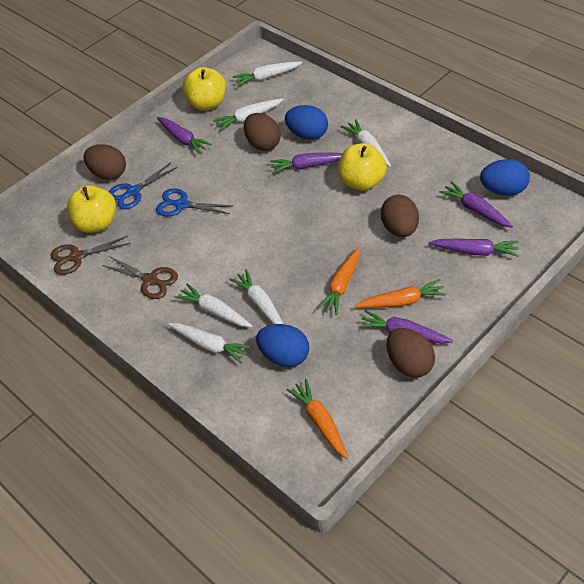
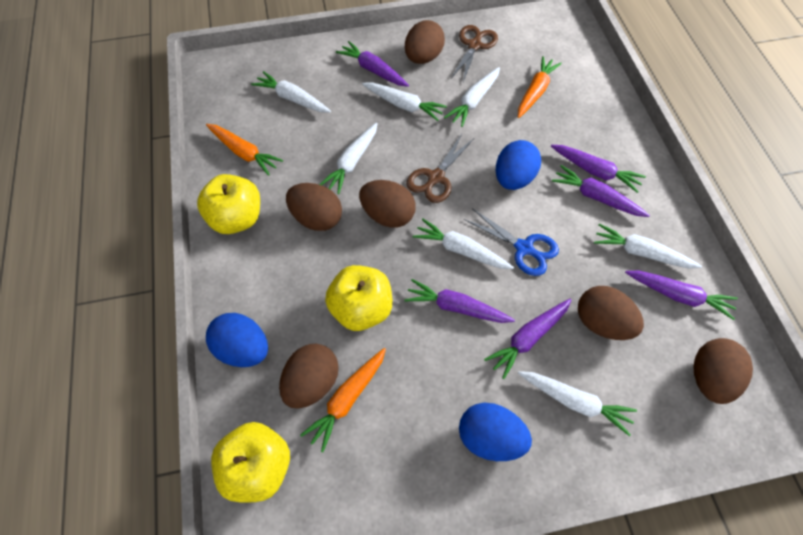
blue scissors: 2 -> 1
brown egg: 4 -> 6
purple carrot: 5 -> 6
white carrot: 6 -> 7

